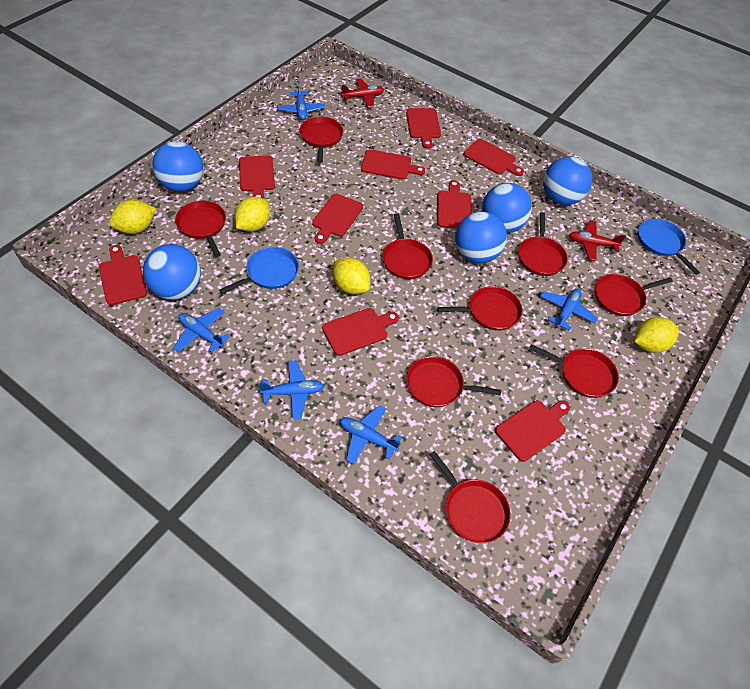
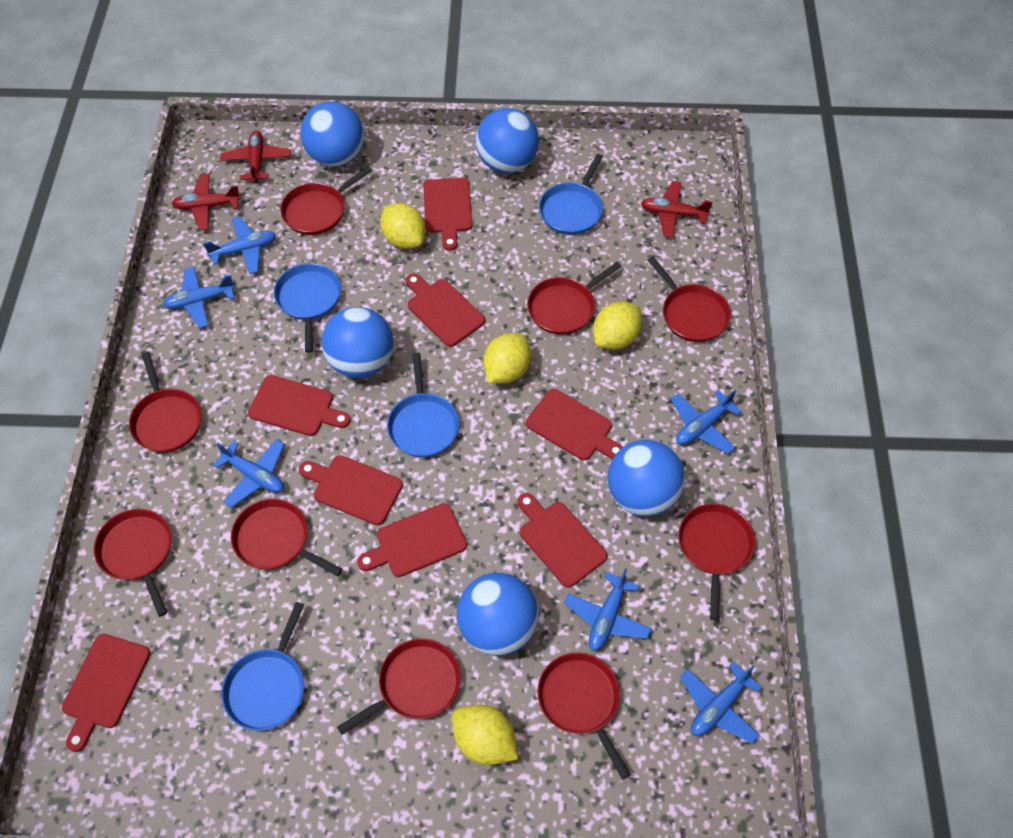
blue pan: 2 -> 4
blue plane: 5 -> 6
red cutting board: 9 -> 8
red plane: 2 -> 3

